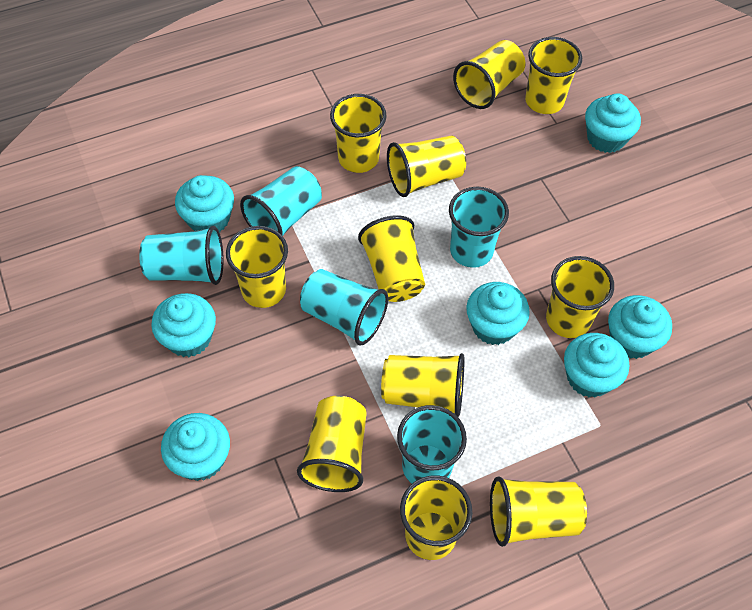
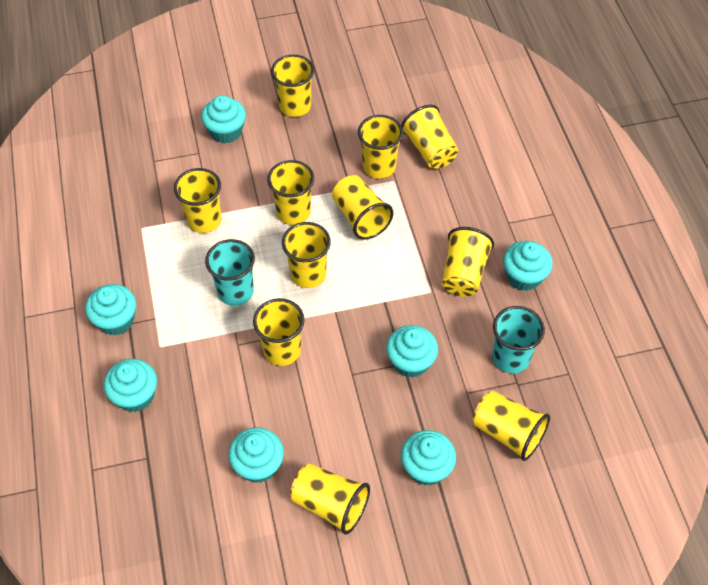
turquoise cup: 5 -> 2

